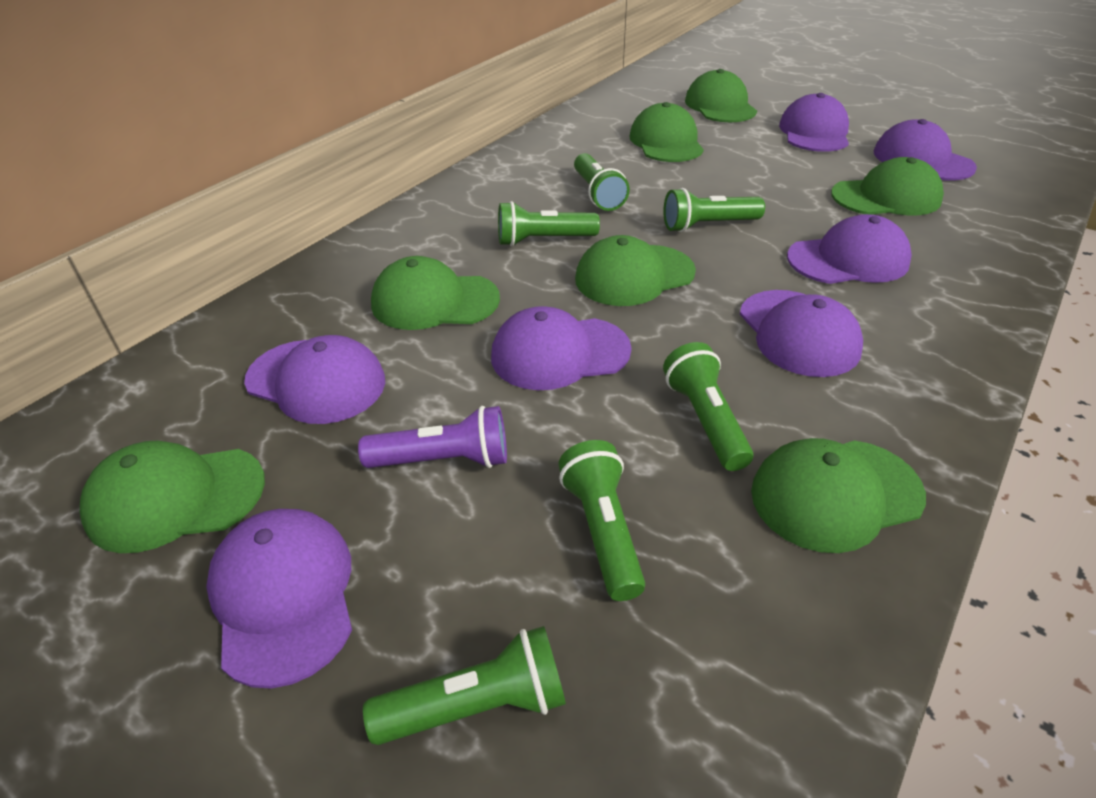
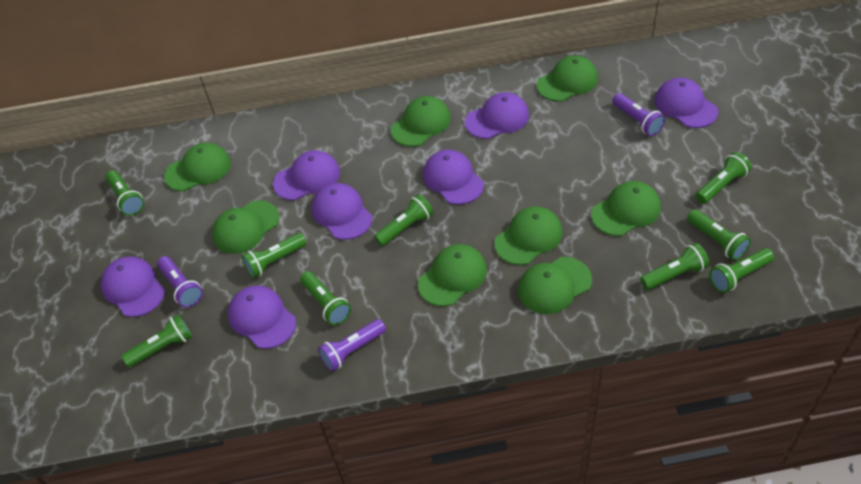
green cap: 7 -> 8
green flashlight: 6 -> 9
purple flashlight: 1 -> 3

